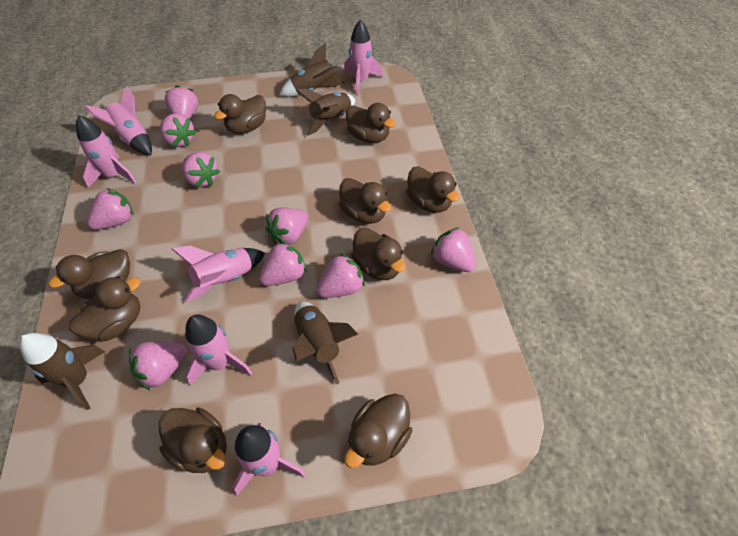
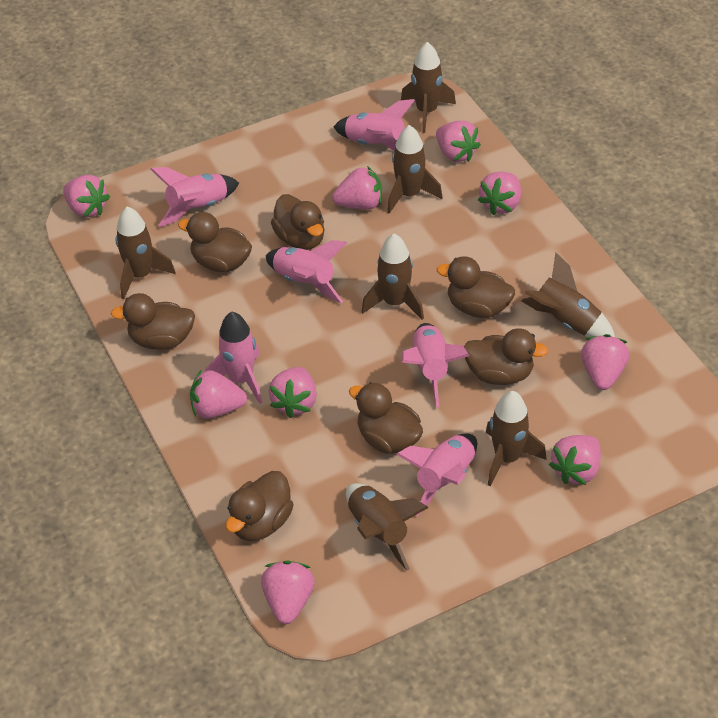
brown duck: 9 -> 7
brown rocket: 4 -> 7

